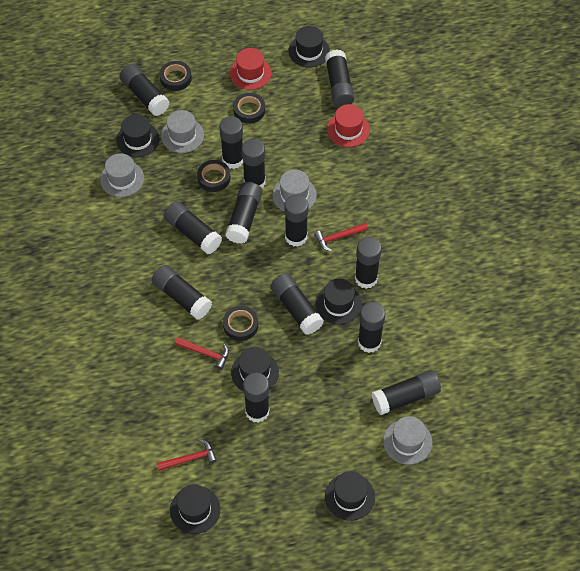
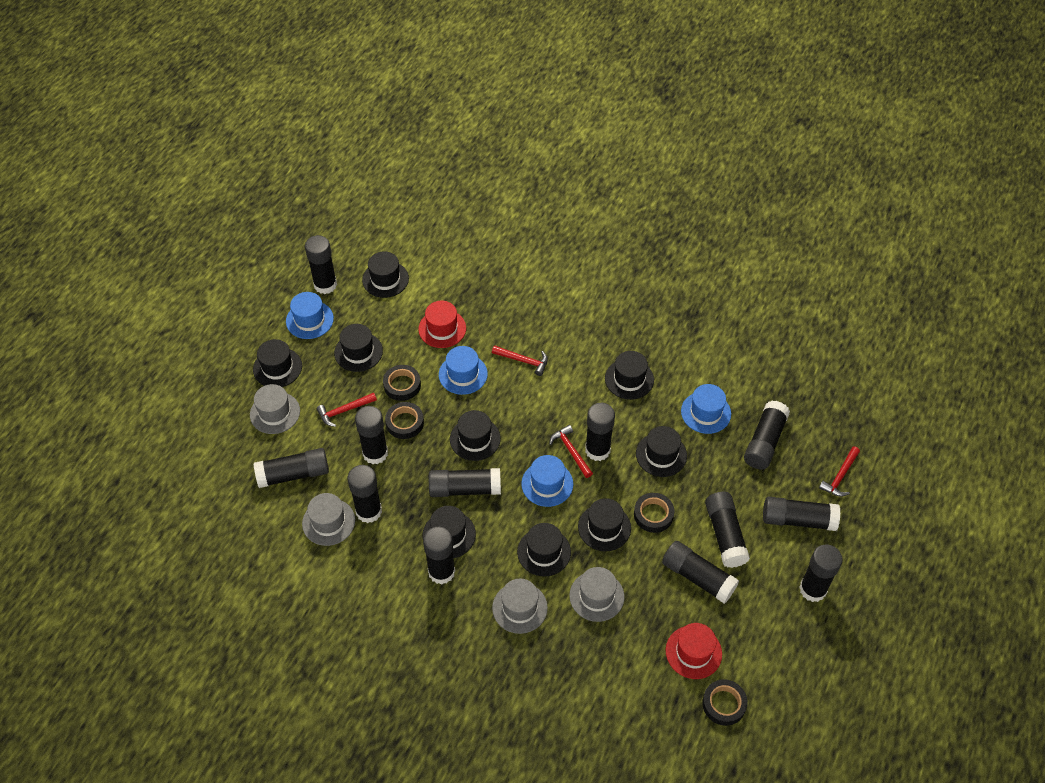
black glue stick: 13 -> 12
black hat: 6 -> 9
blue hat: 0 -> 4
red hammer: 3 -> 4

